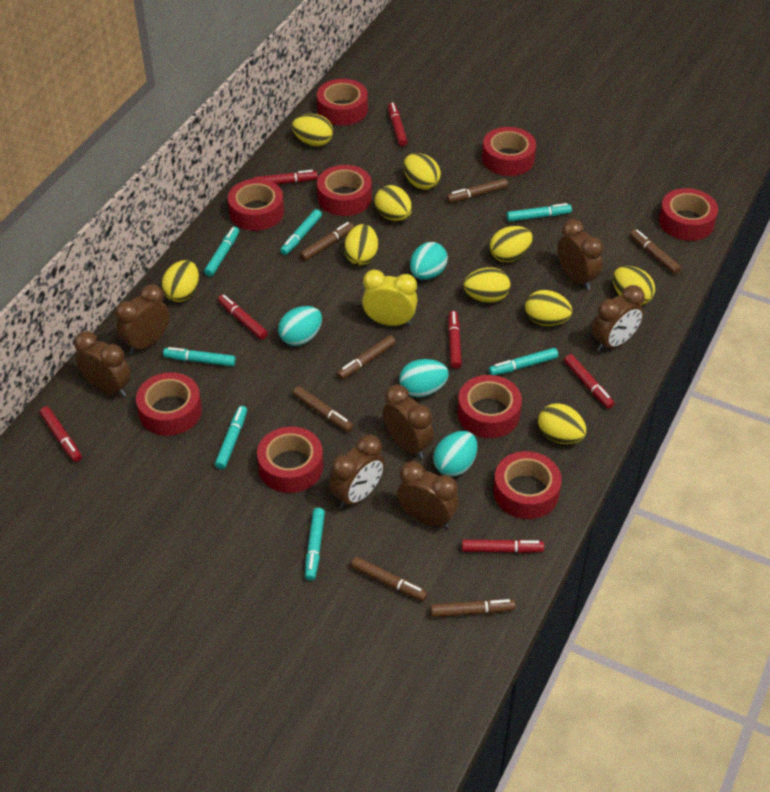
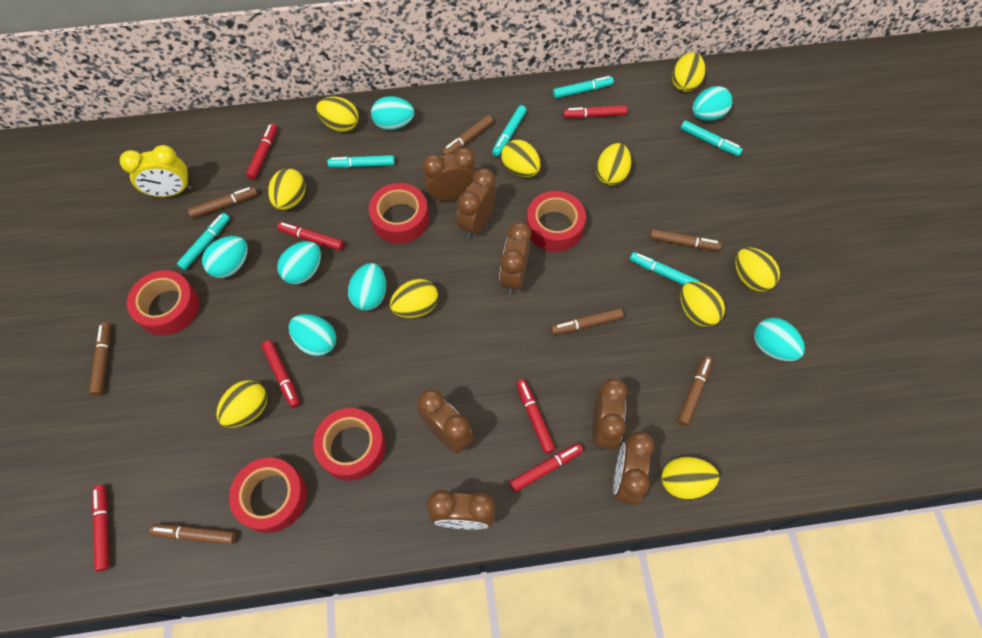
red tape: 9 -> 5
turquoise egg: 4 -> 7
turquoise marker: 7 -> 6

